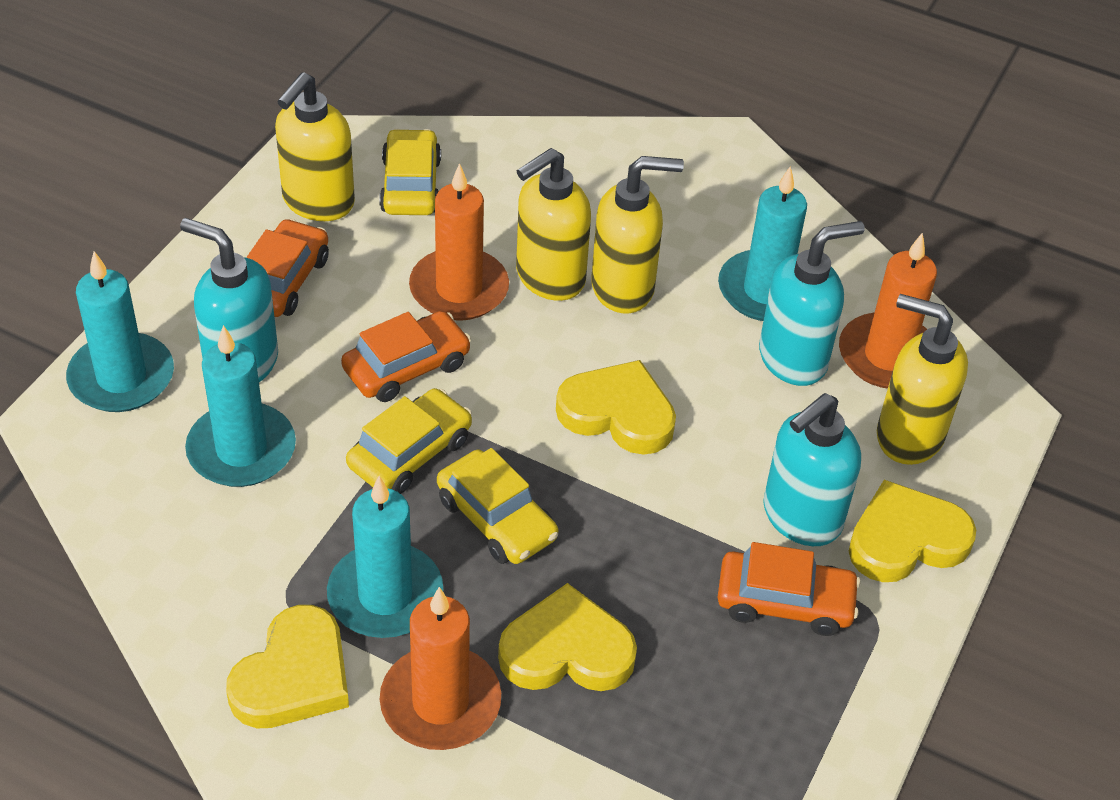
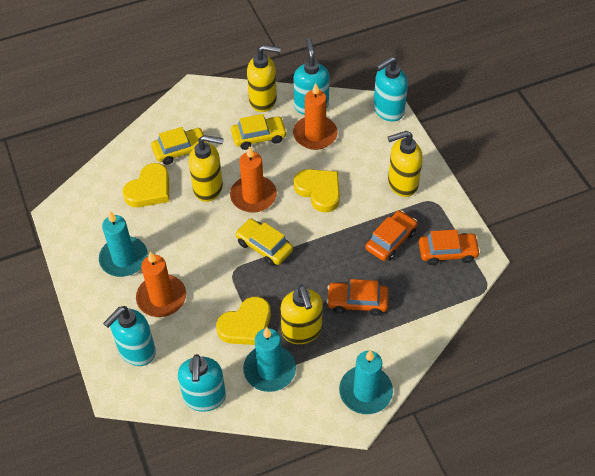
turquoise candle: 4 -> 3
turquoise soap dispenser: 3 -> 4
yellow heart: 4 -> 3

